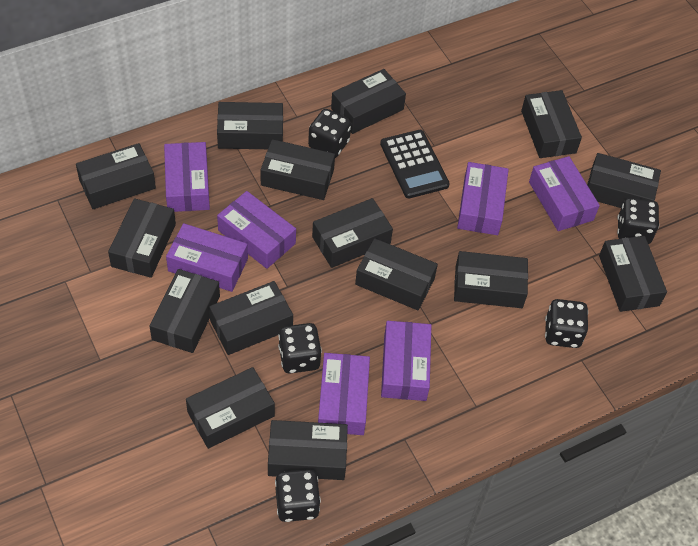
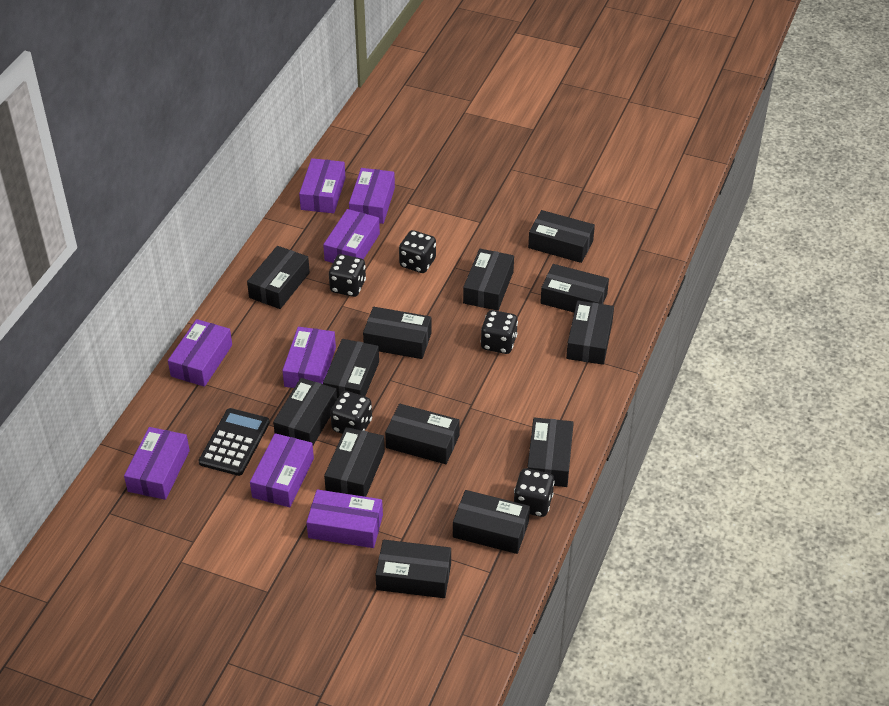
black box: 15 -> 13
purple box: 7 -> 8

